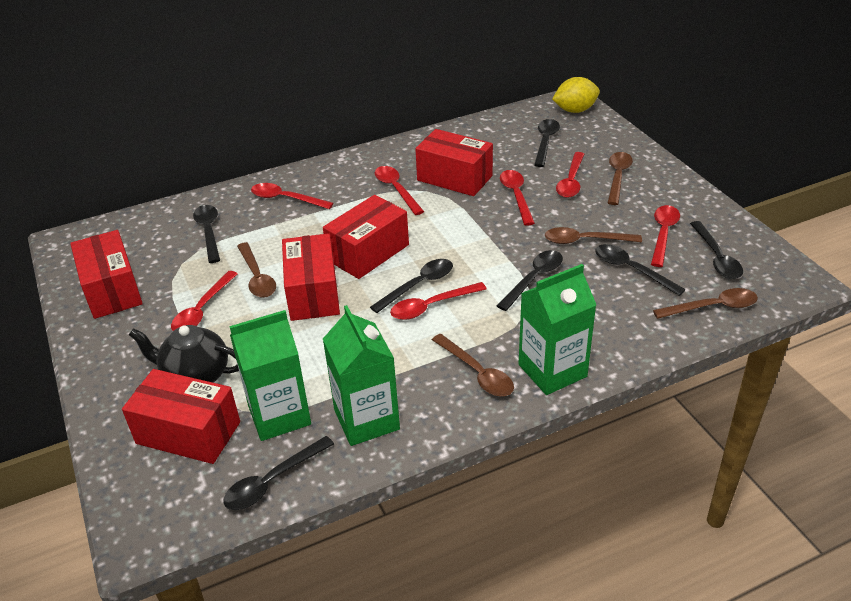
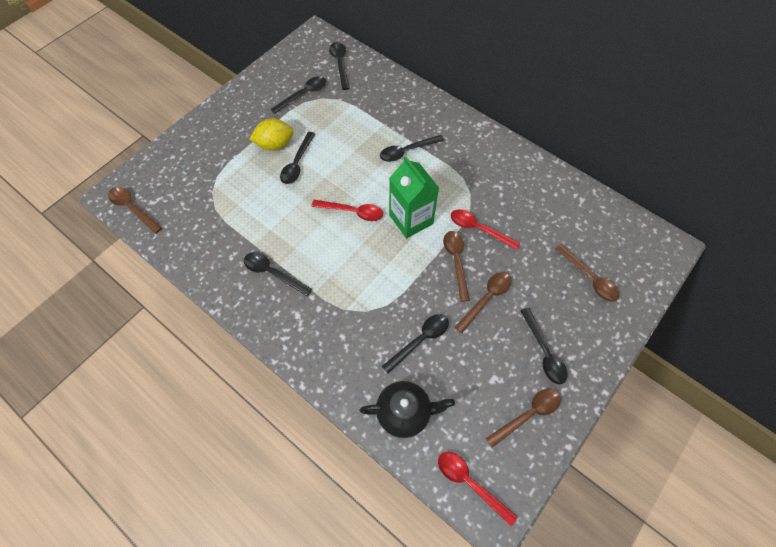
green carton: 3 -> 1
red box: 5 -> 0
red spoon: 7 -> 3

